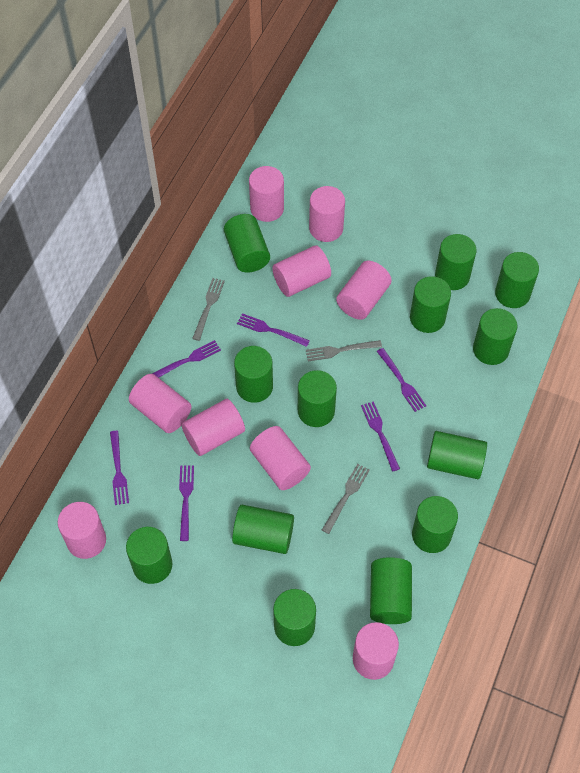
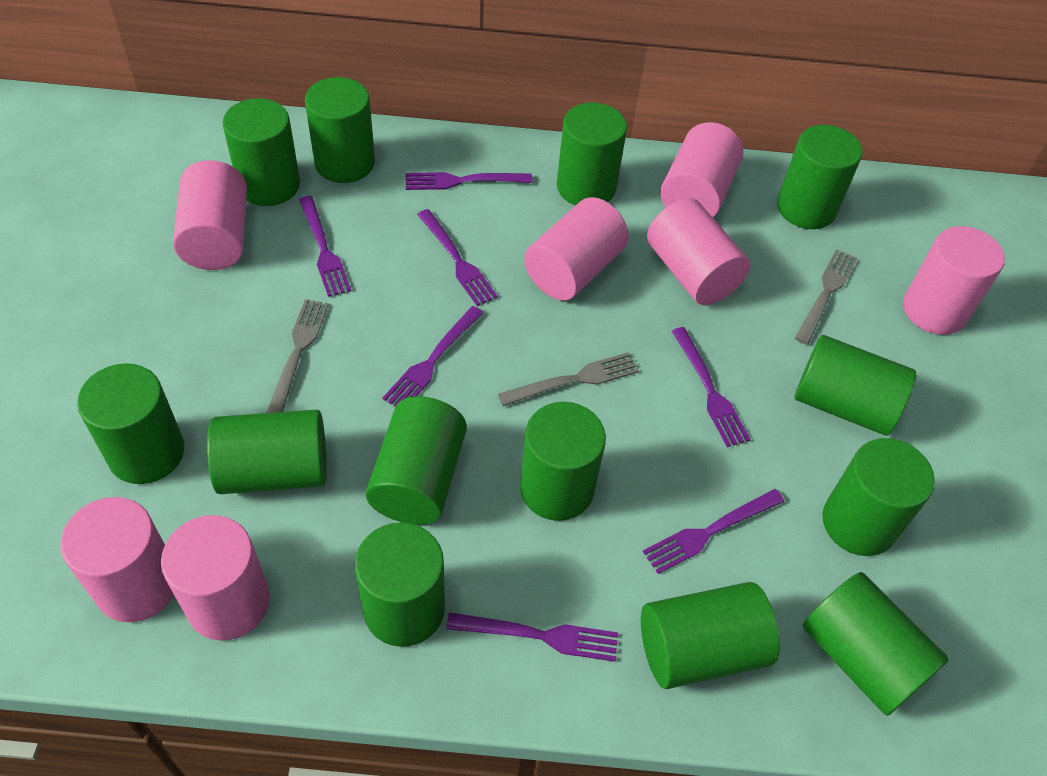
pink cylinder: 9 -> 7
purple fork: 6 -> 7

